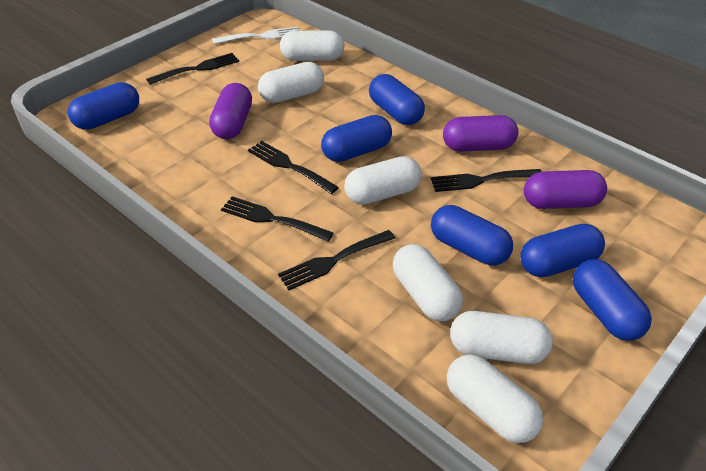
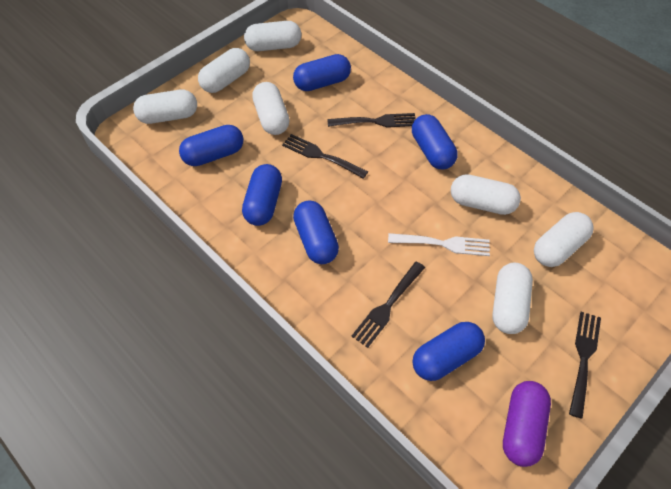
black fork: 5 -> 4
purple capsule: 3 -> 1
white capsule: 6 -> 7

